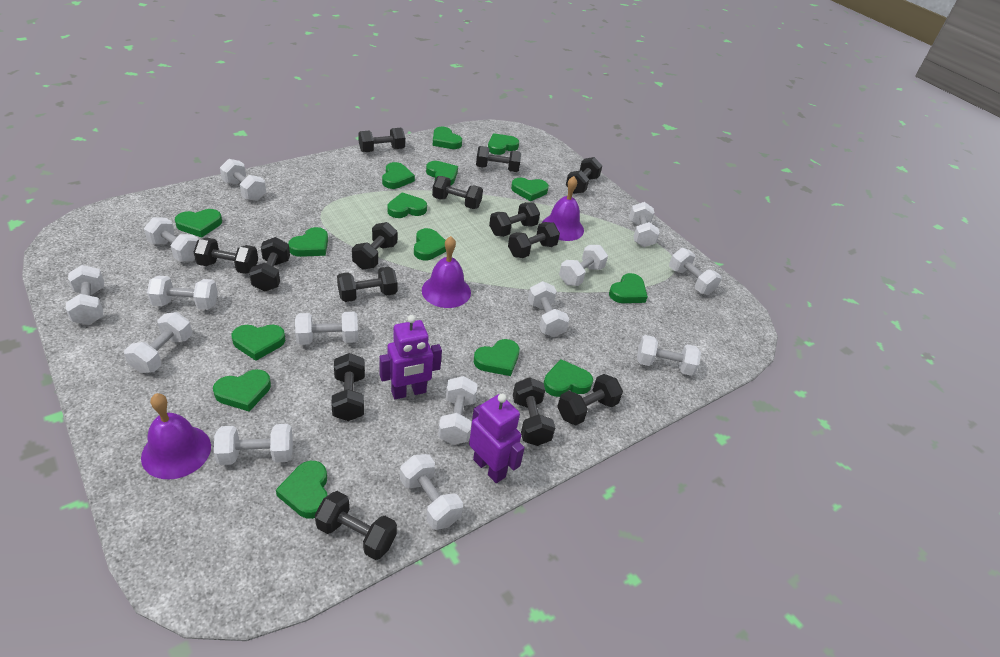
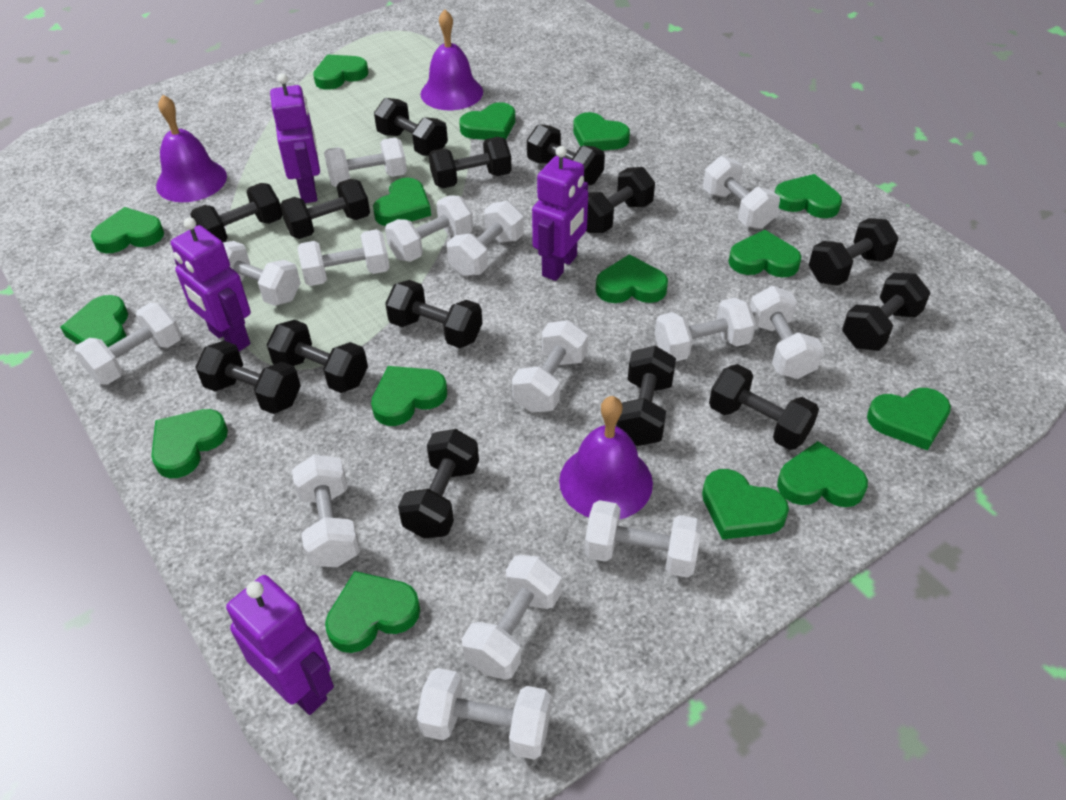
purple robot: 2 -> 4

